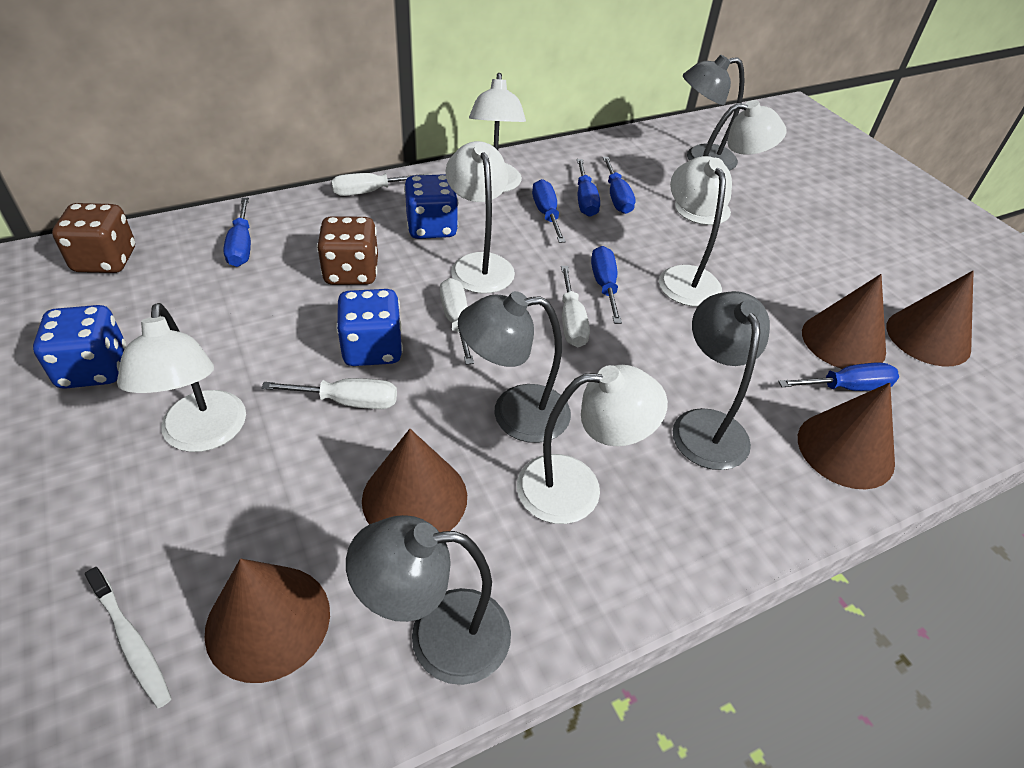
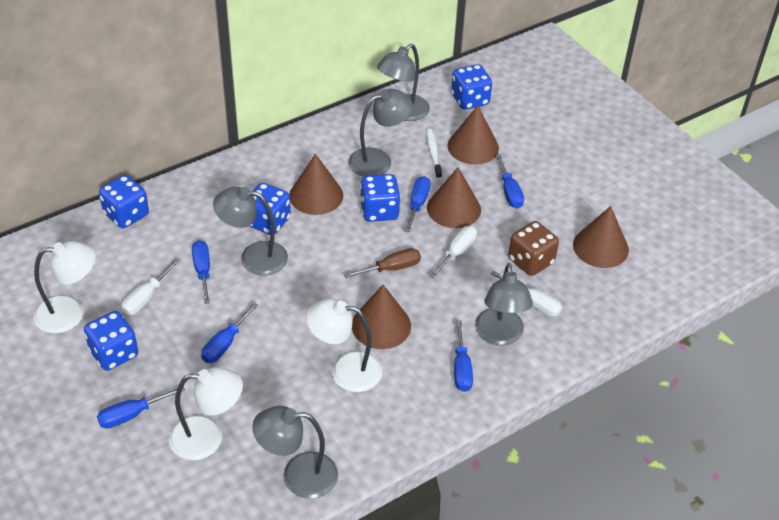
blue dice: 3 -> 5
brown dice: 2 -> 1
brown screwdriver: 0 -> 1
grey lamp: 4 -> 5
white lamp: 6 -> 3
white screwdriver: 4 -> 3

